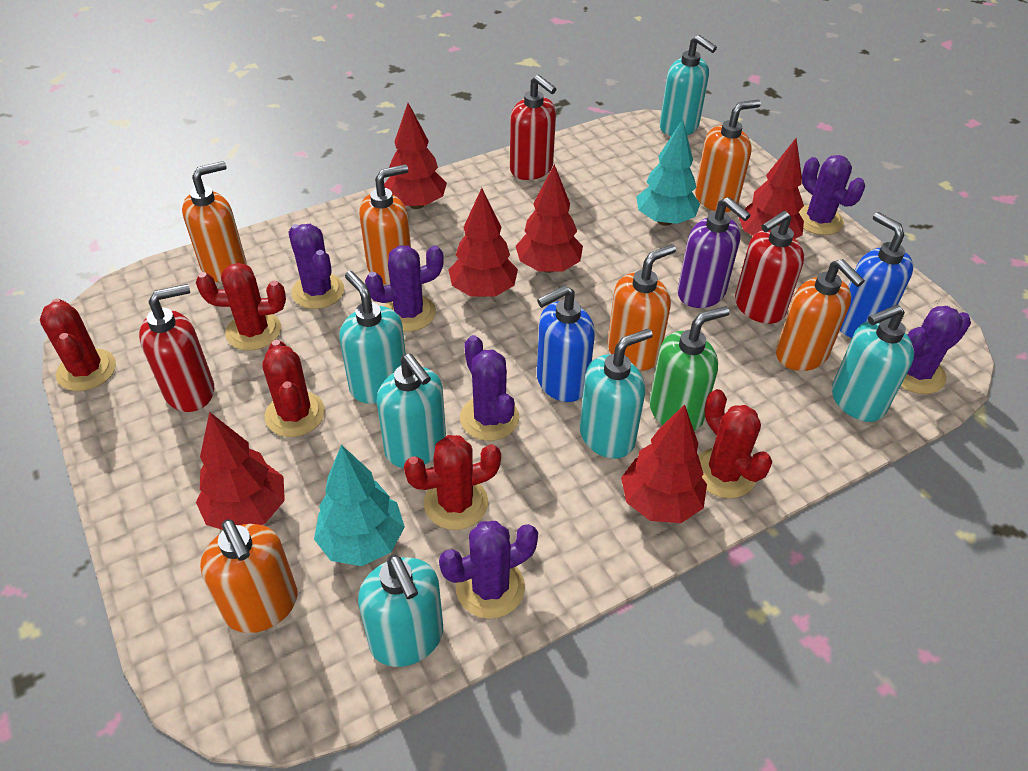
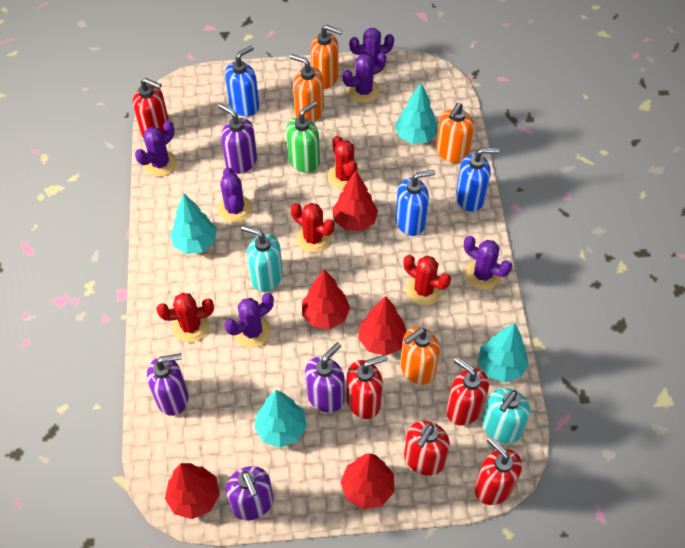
blue soap dispenser: 2 -> 3
orange soap dispenser: 6 -> 4
purple soap dispenser: 1 -> 4
red cactus: 5 -> 4
red soap dispenser: 3 -> 5
red tree: 6 -> 5
turquoise soap dispenser: 6 -> 2
turquoise tree: 2 -> 4

